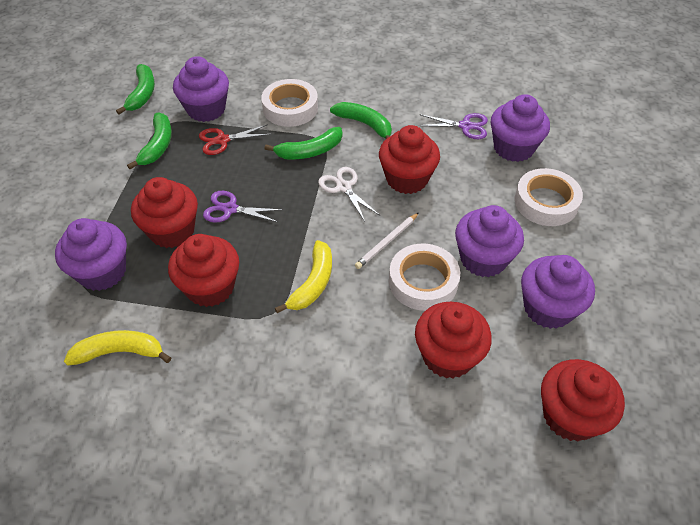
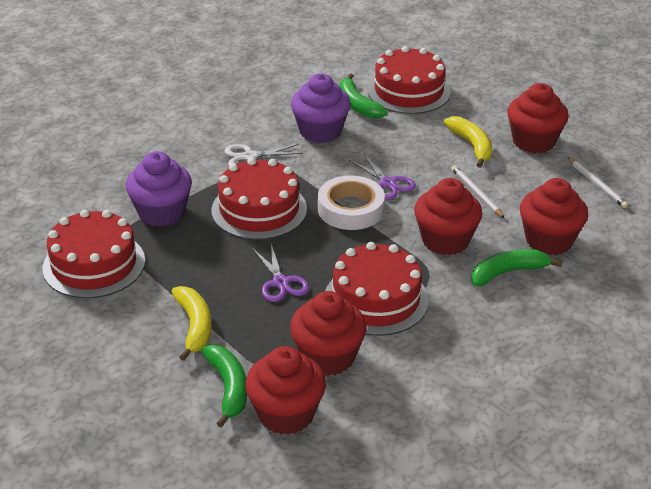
green banana: 4 -> 3
purple cupcake: 5 -> 2
red cake: 0 -> 4
red scissors: 1 -> 0
white pencil: 1 -> 2
white tape: 3 -> 1

